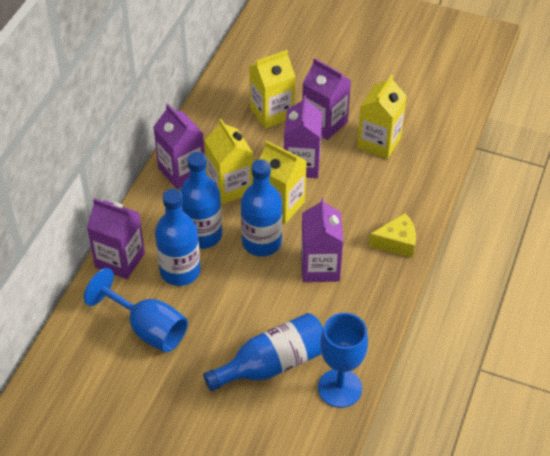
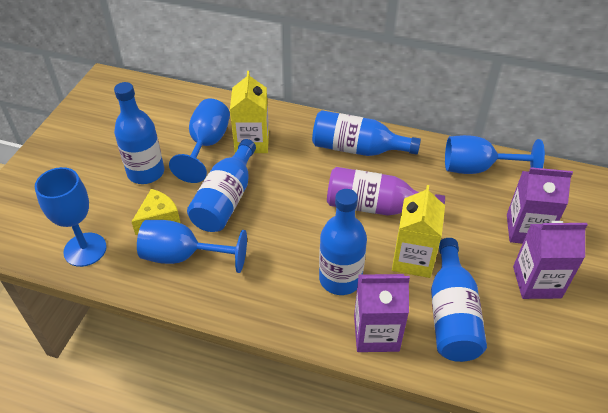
blue bottle: 4 -> 5
blue goblet: 2 -> 4
purple bottle: 0 -> 1
purple carton: 5 -> 3
yellow carton: 4 -> 2

